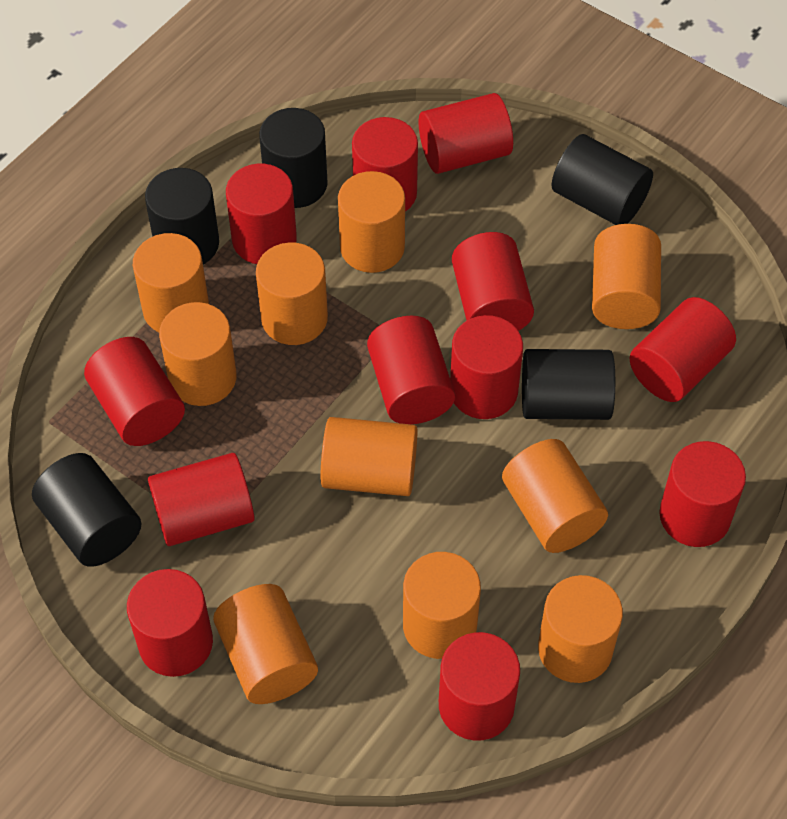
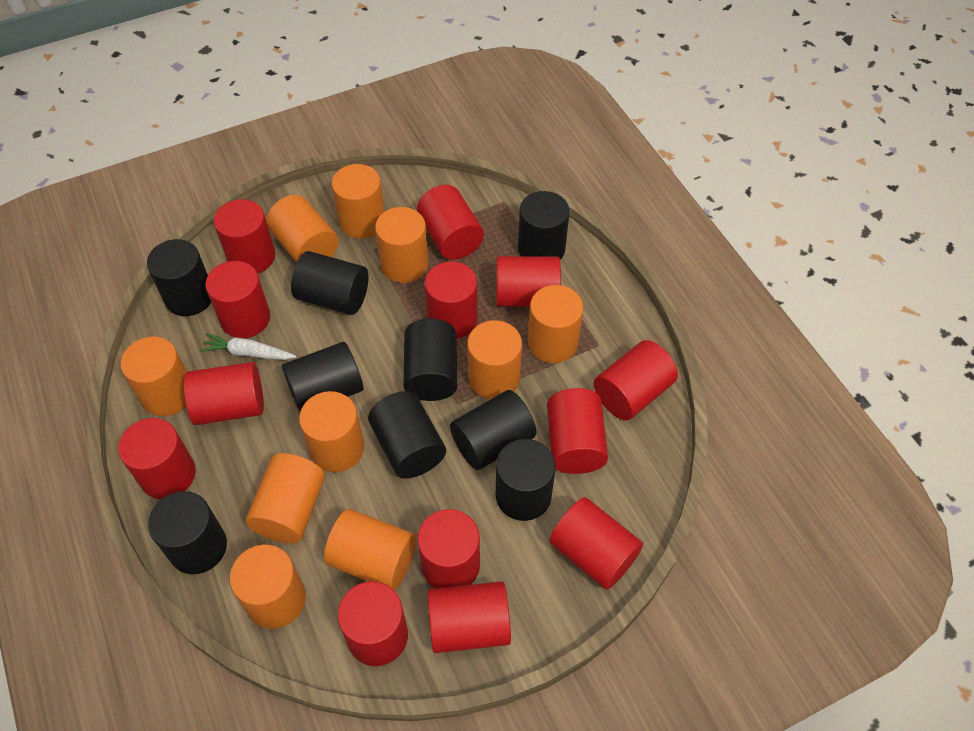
black cylinder: 5 -> 9
red cylinder: 12 -> 13
white carrot: 0 -> 1

